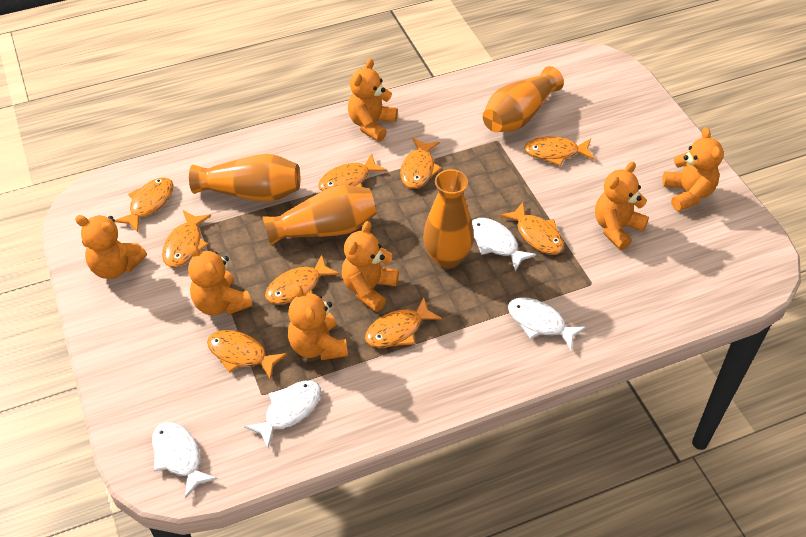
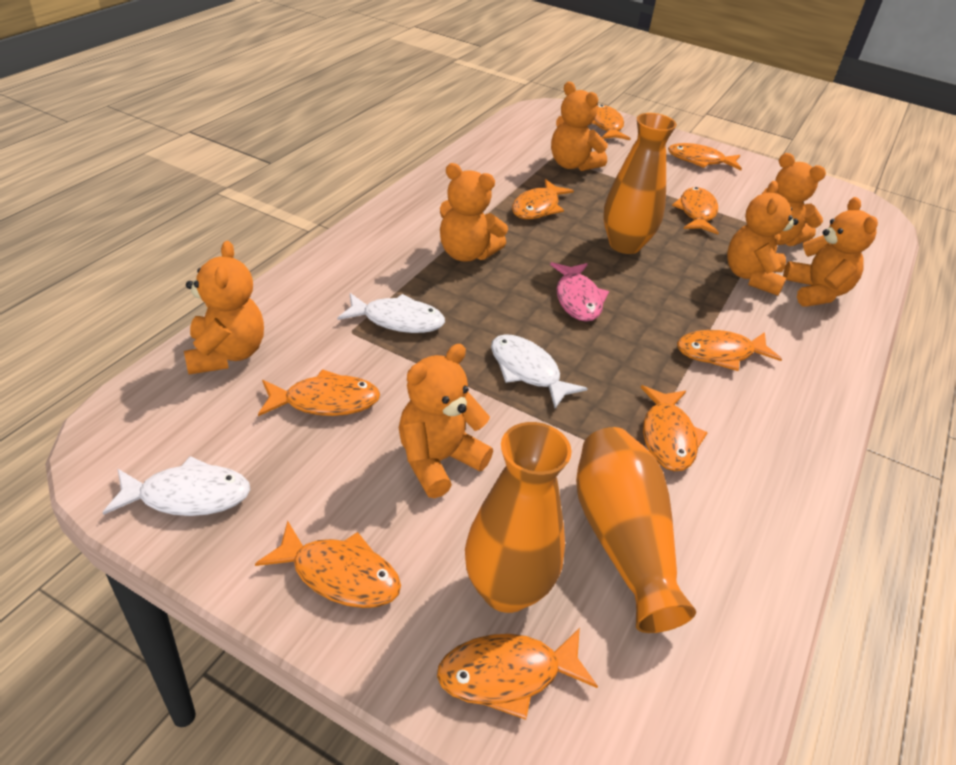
orange vase: 4 -> 3
pink fish: 0 -> 1
white fish: 4 -> 3

